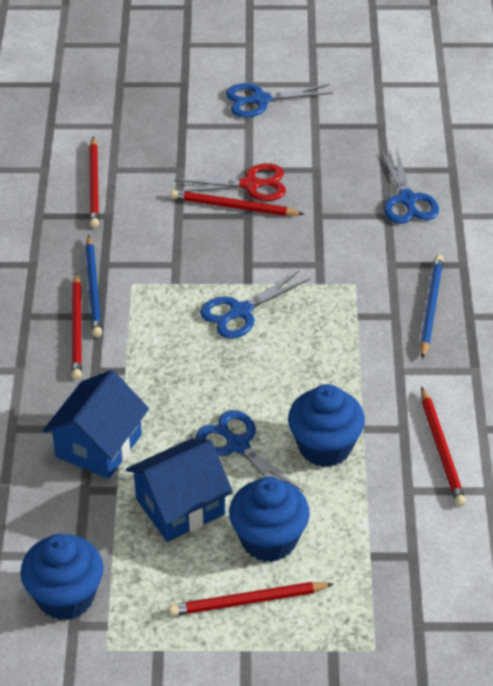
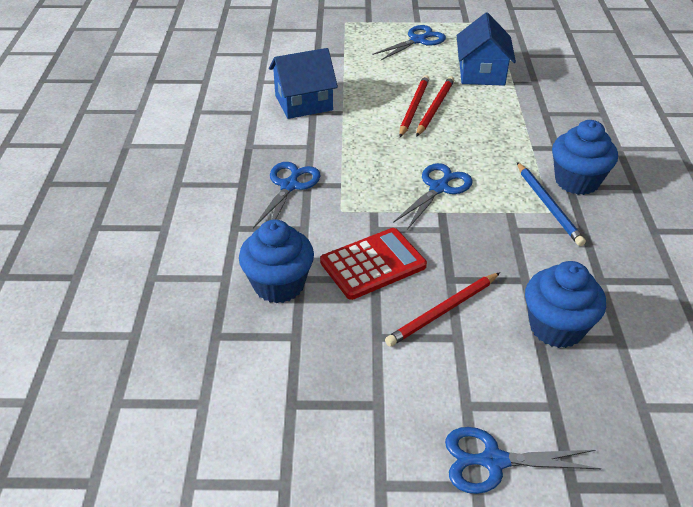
blue pencil: 2 -> 1
red calculator: 0 -> 1
red pencil: 5 -> 3
red scissors: 1 -> 0

